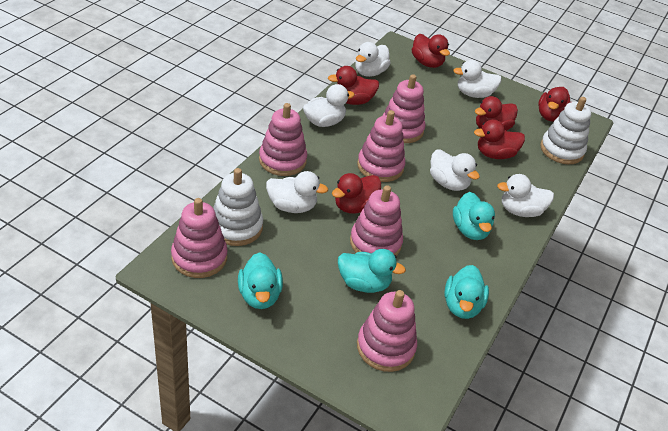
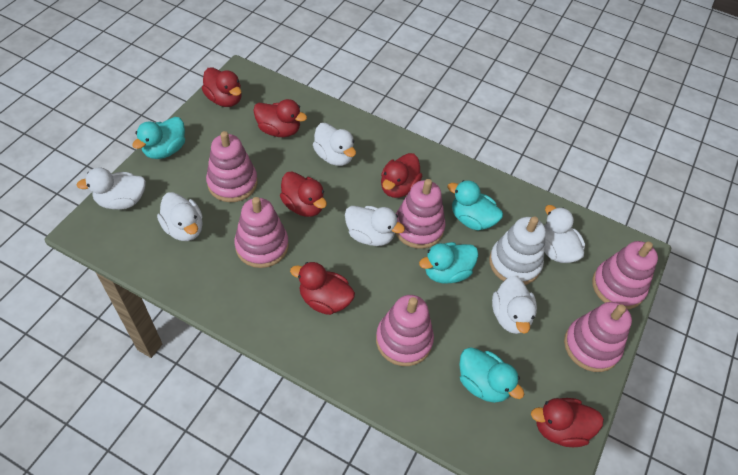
white stacking toy: 2 -> 1

